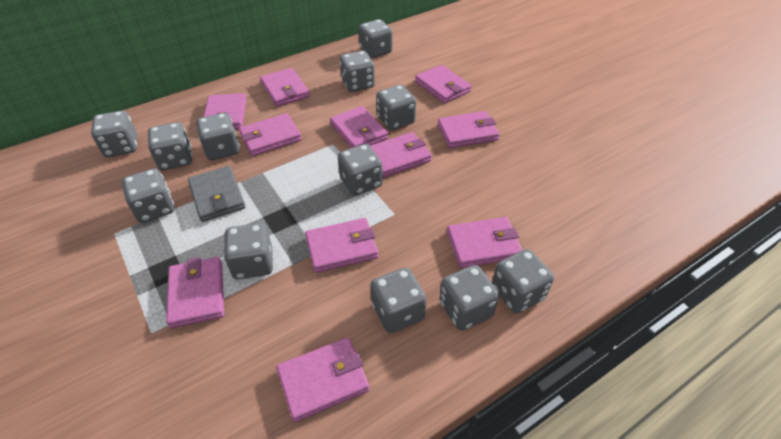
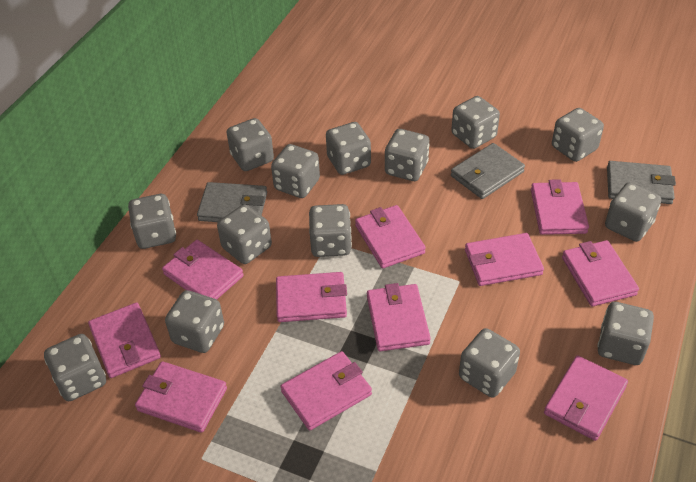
grey dice: 12 -> 14
grey wallet: 1 -> 3

